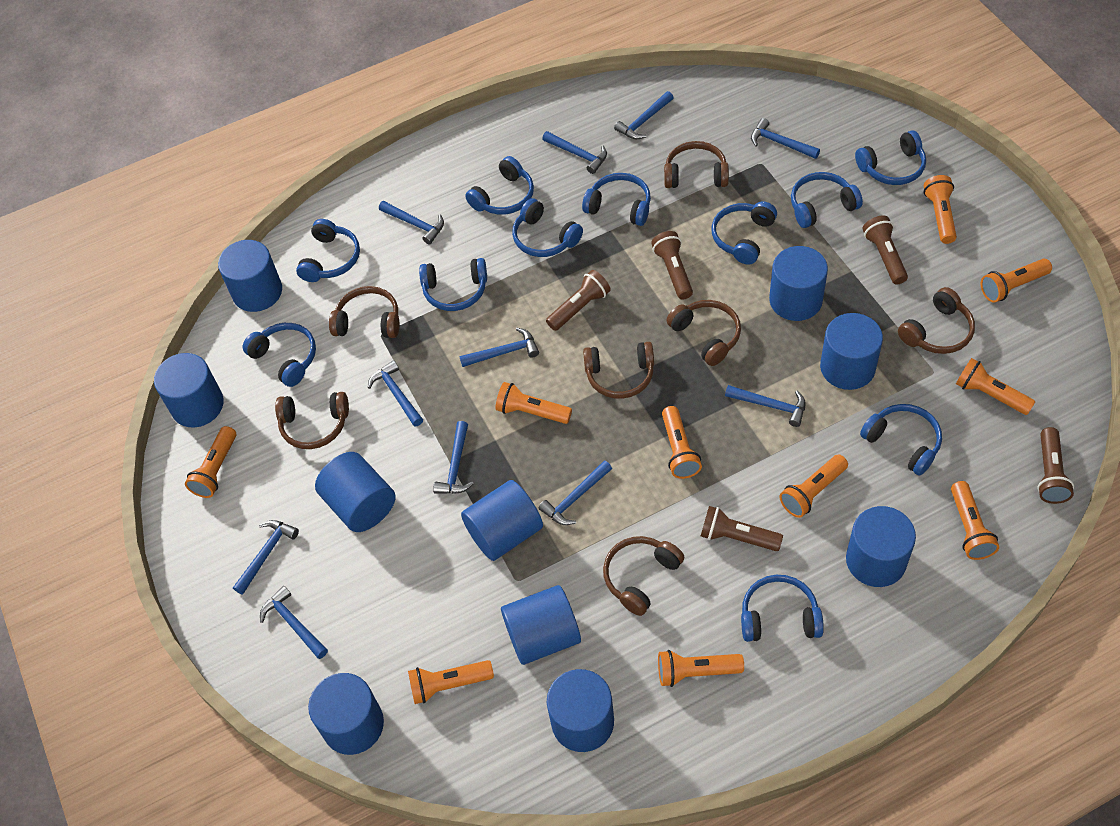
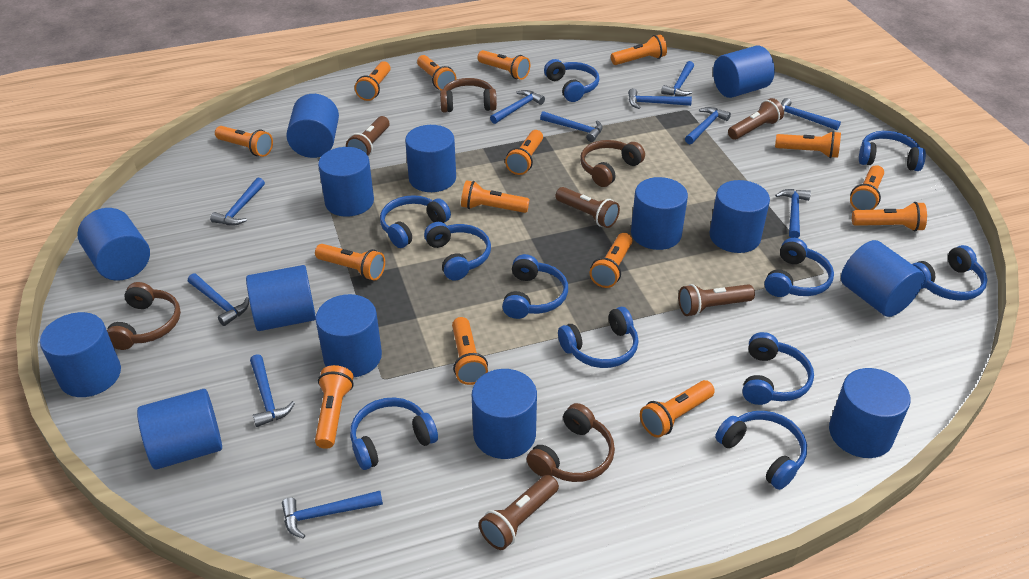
blue cylinder: 10 -> 14
brown headphones: 7 -> 4
orange flashlight: 10 -> 15

